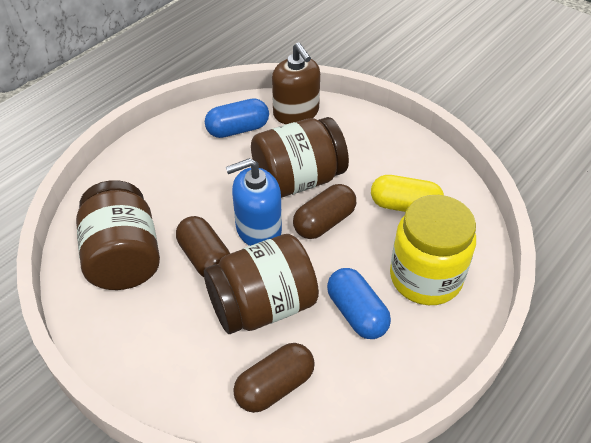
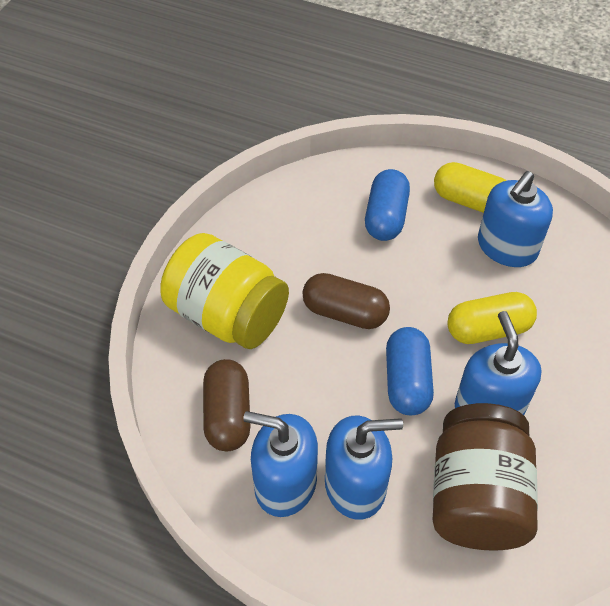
blue soap dispenser: 1 -> 4
brown capsule: 3 -> 2
brown jar: 3 -> 1
brown soap dispenser: 1 -> 0
yellow capsule: 1 -> 2

